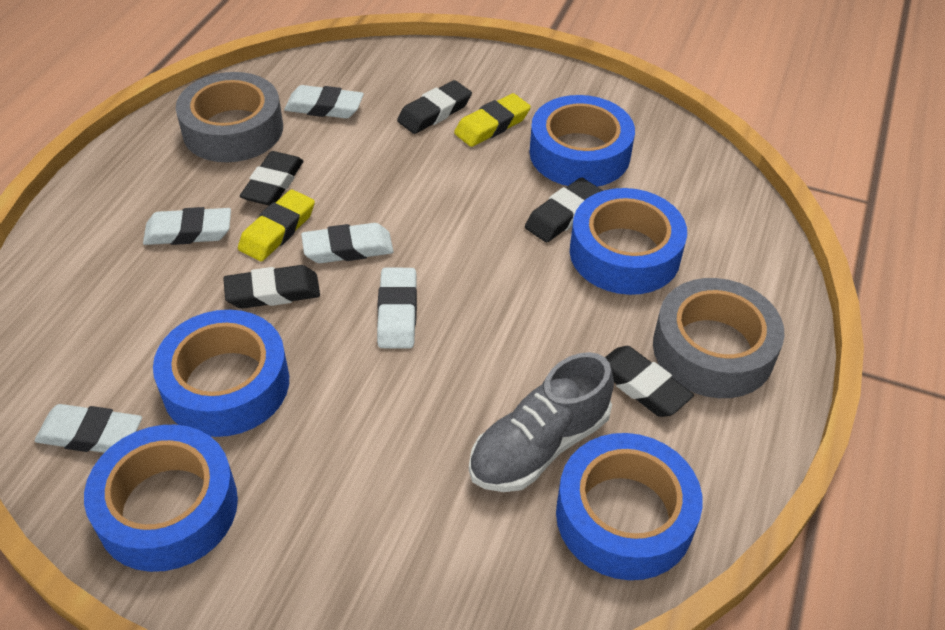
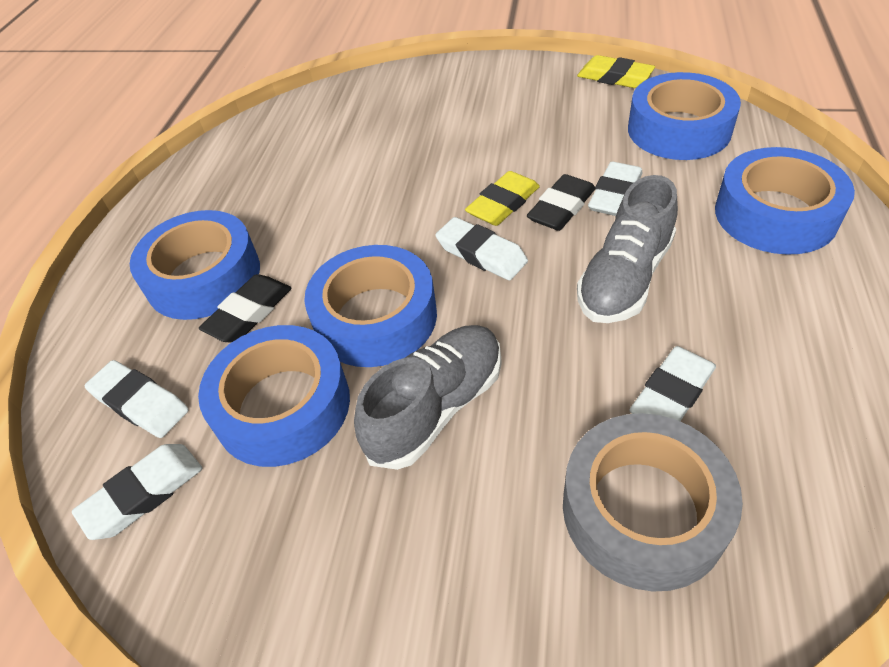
black eraser: 5 -> 2
grey shoe: 1 -> 2
grey tape: 2 -> 1

